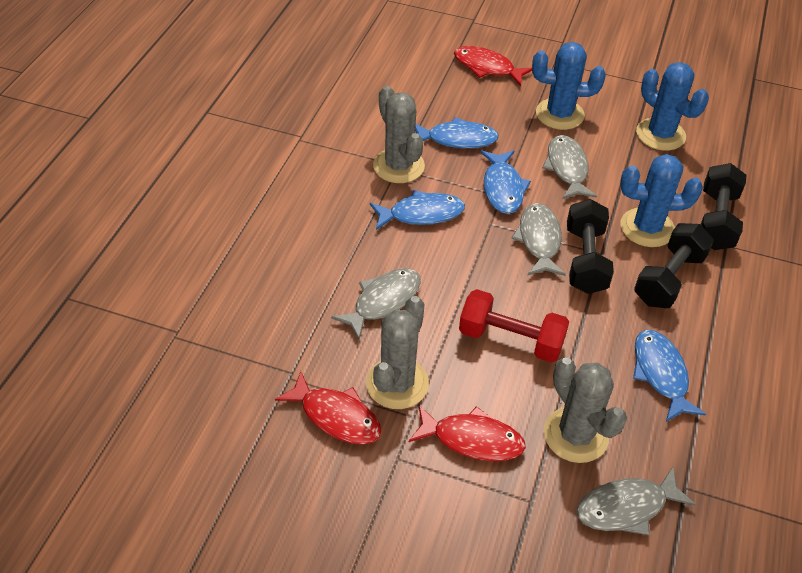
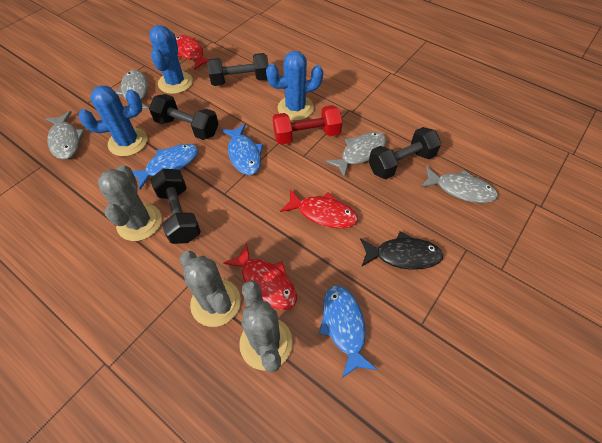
black dumbbell: 3 -> 4
black fish: 0 -> 1
blue fish: 4 -> 3

